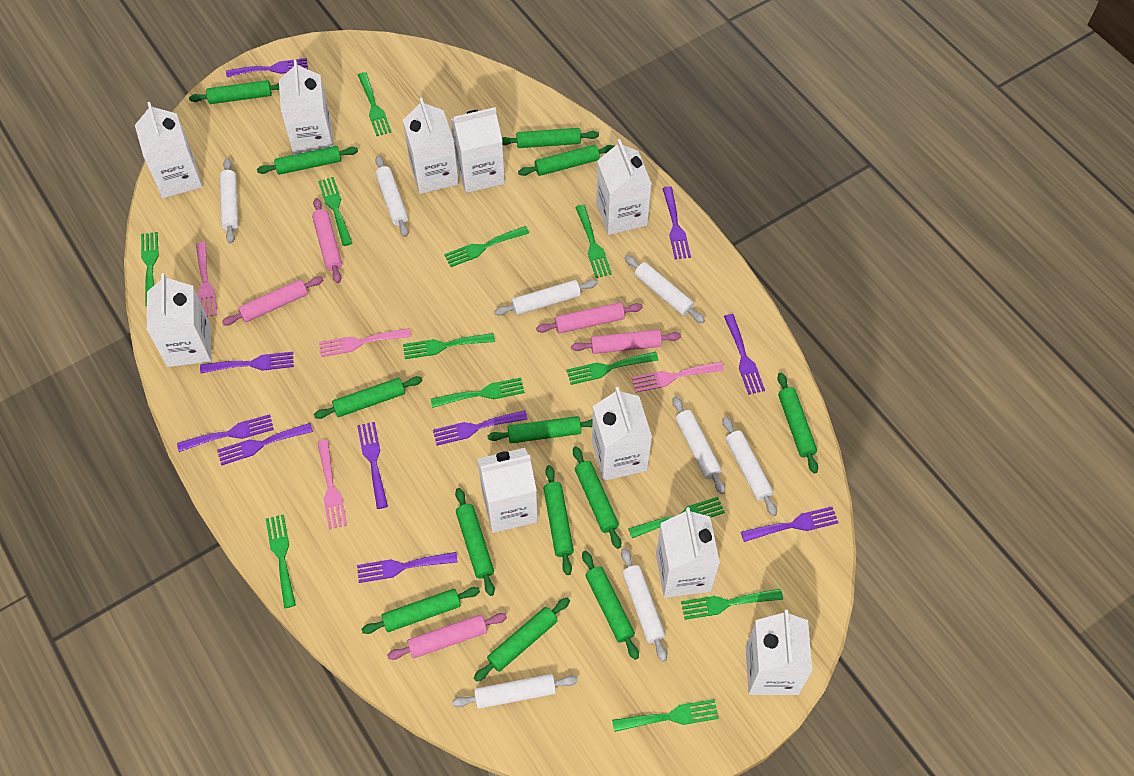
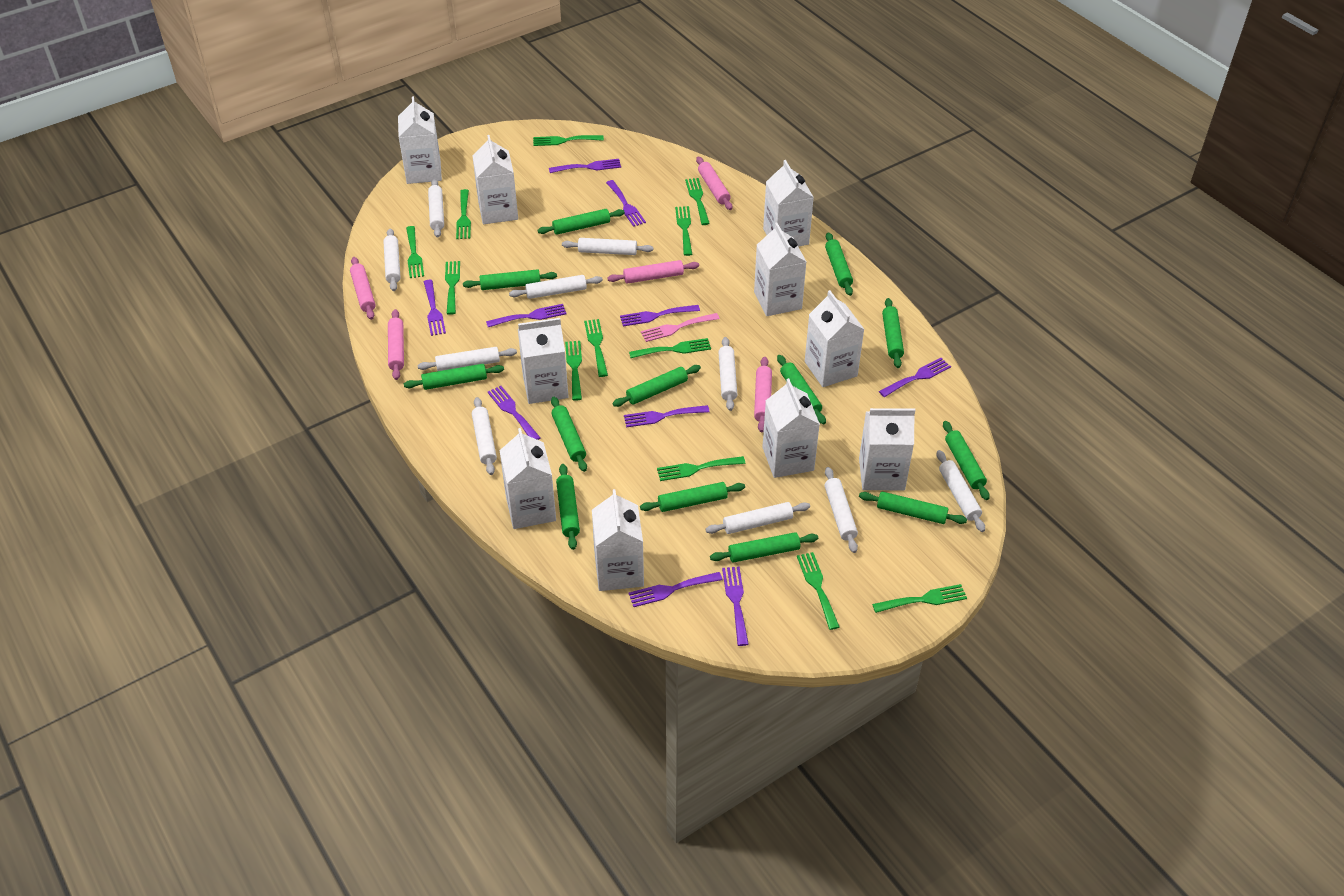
pink fork: 4 -> 1
white rolling pin: 8 -> 10

